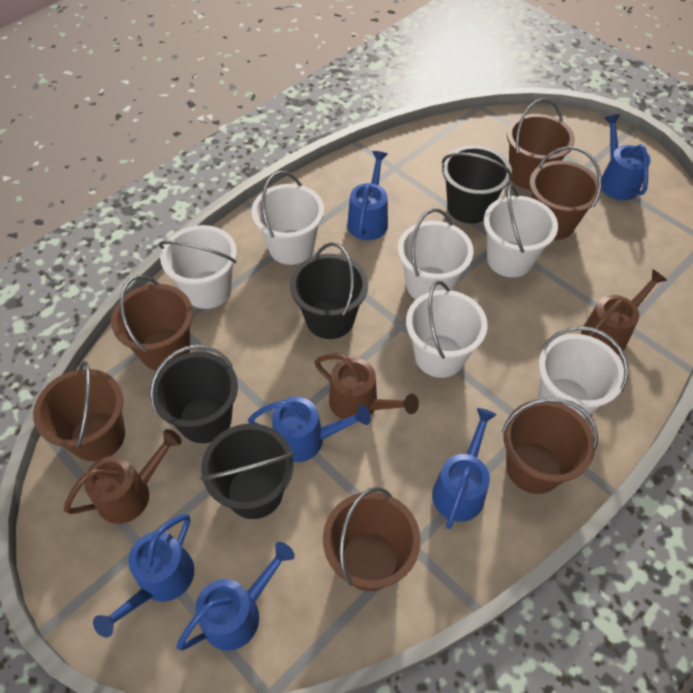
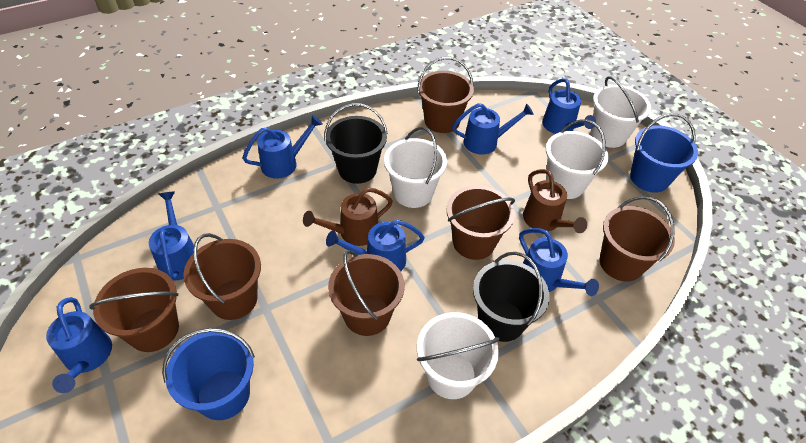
black bucket: 4 -> 2
blue bucket: 0 -> 2
blue watering can: 6 -> 7
brown watering can: 3 -> 2
white bucket: 6 -> 4

